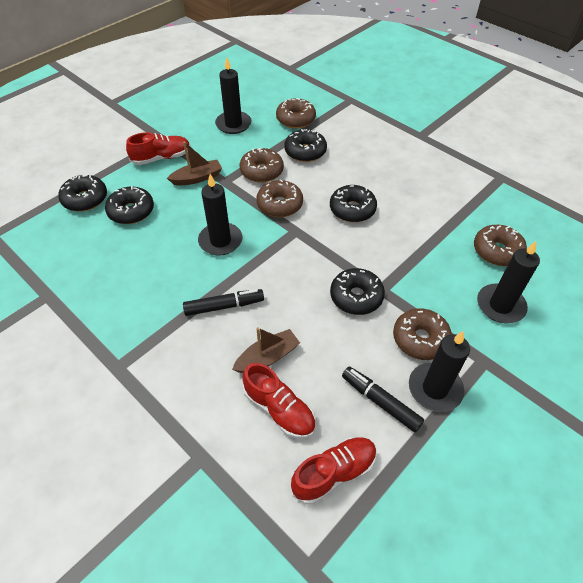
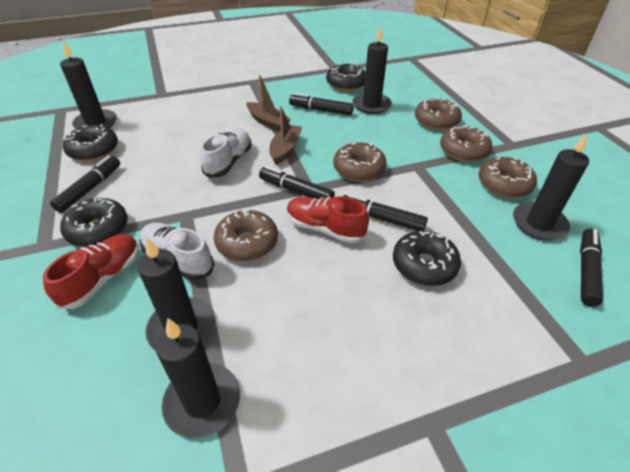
black candle: 4 -> 5
black donut: 5 -> 4
black marker: 2 -> 5
red shoe: 3 -> 2
white shoe: 0 -> 2

